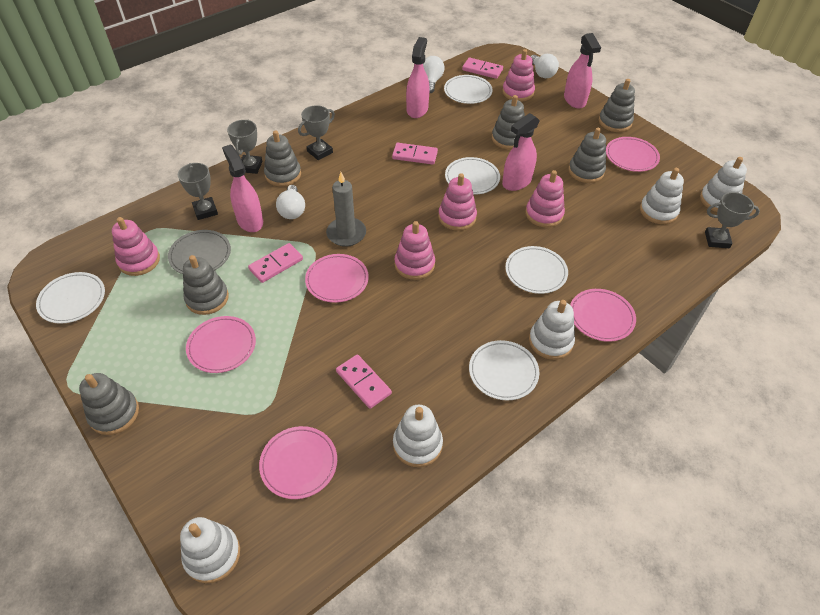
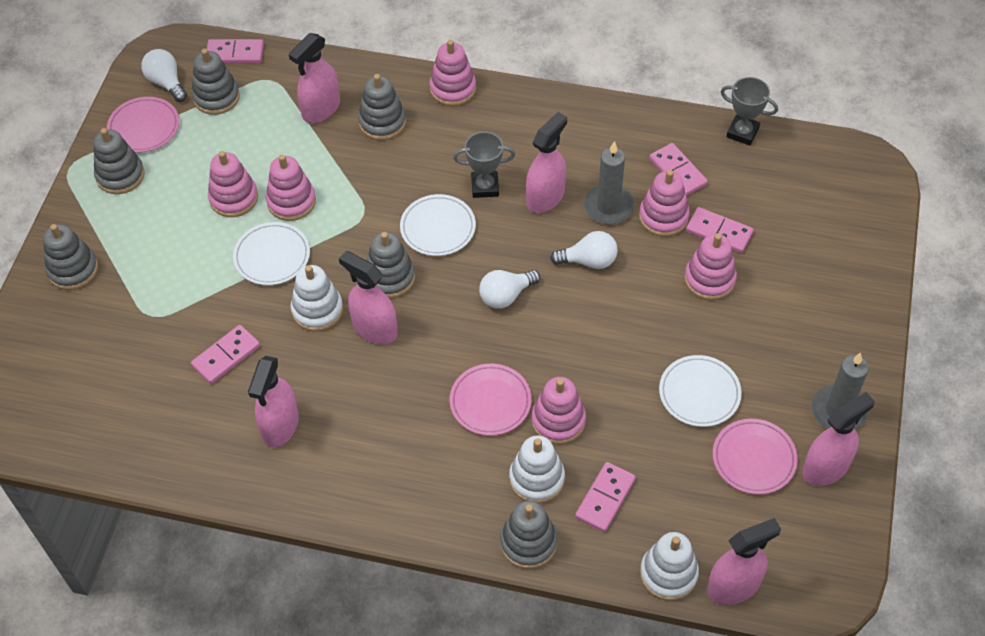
grey candle: 1 -> 2
grey plate: 1 -> 0
grey trophy: 4 -> 2
pink domino: 4 -> 5
pink plate: 5 -> 3
pink spray bottle: 4 -> 6
pink stacking toy: 5 -> 6
white plate: 5 -> 3
white stacking toy: 5 -> 3

